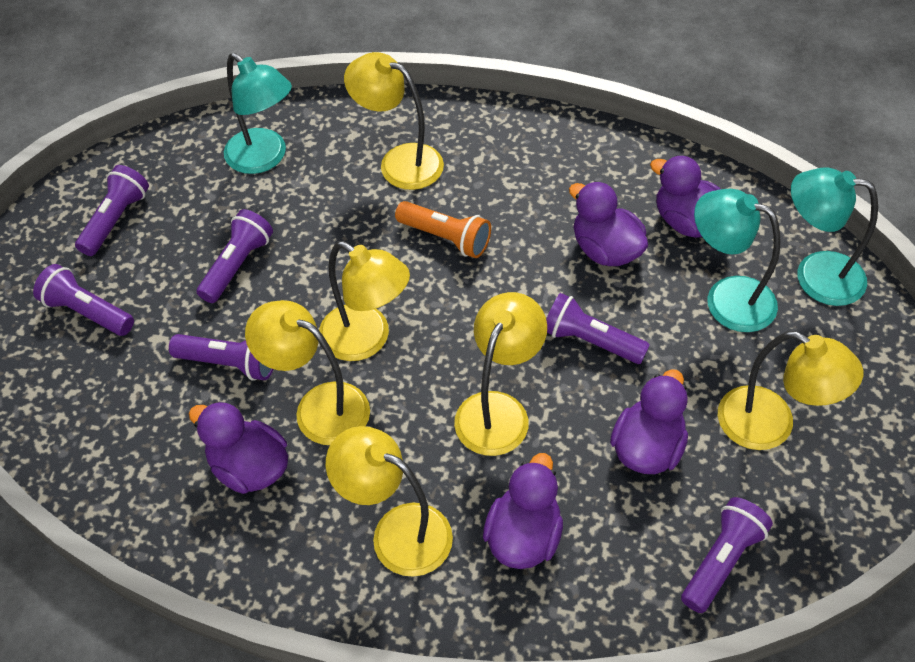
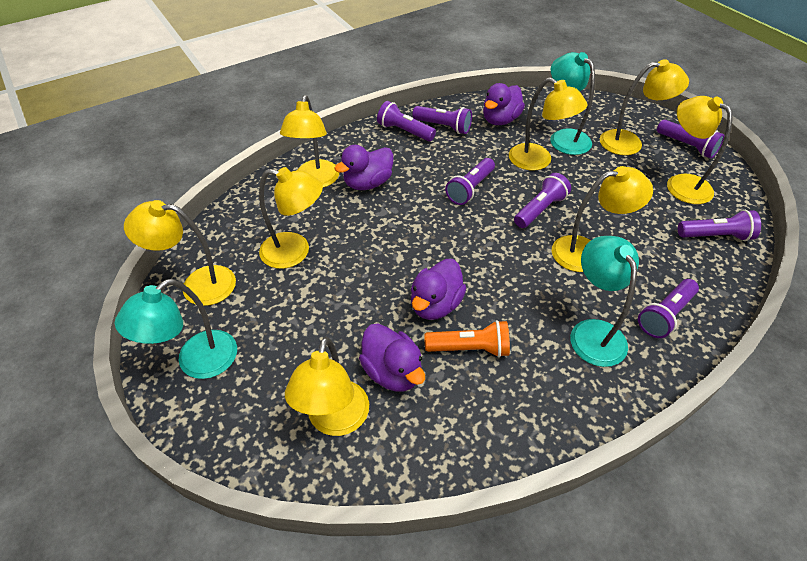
purple duck: 5 -> 4
purple flashlight: 6 -> 7
yellow lamp: 6 -> 8

